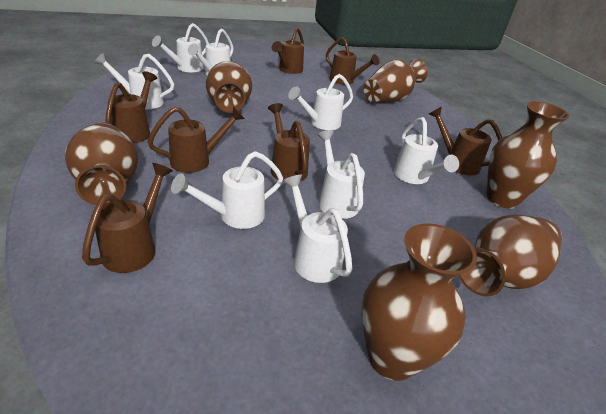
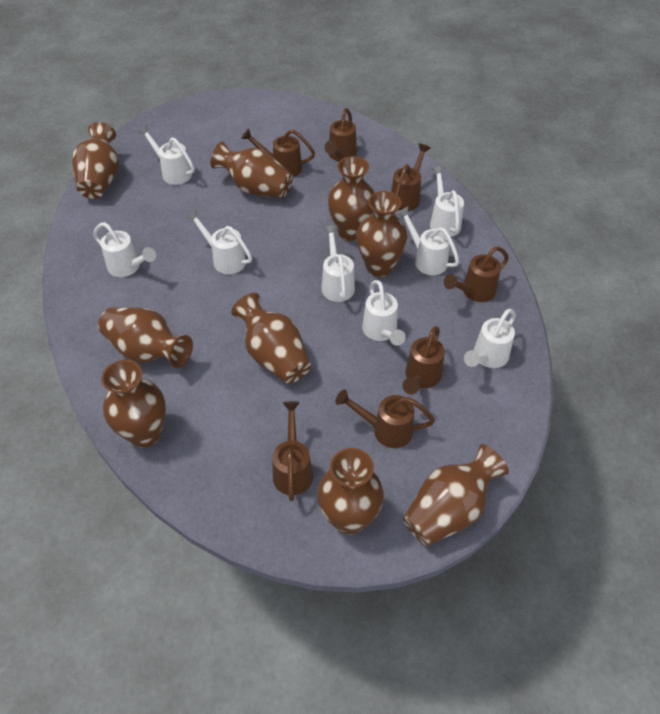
brown vase: 6 -> 9

